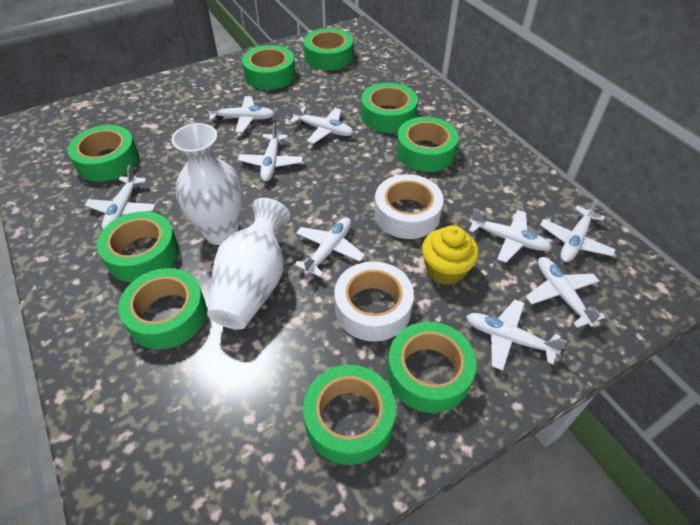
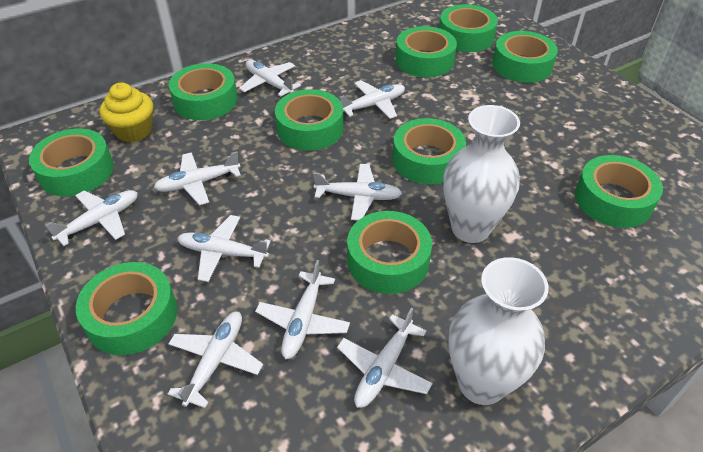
green tape: 9 -> 10
white tape: 2 -> 0

